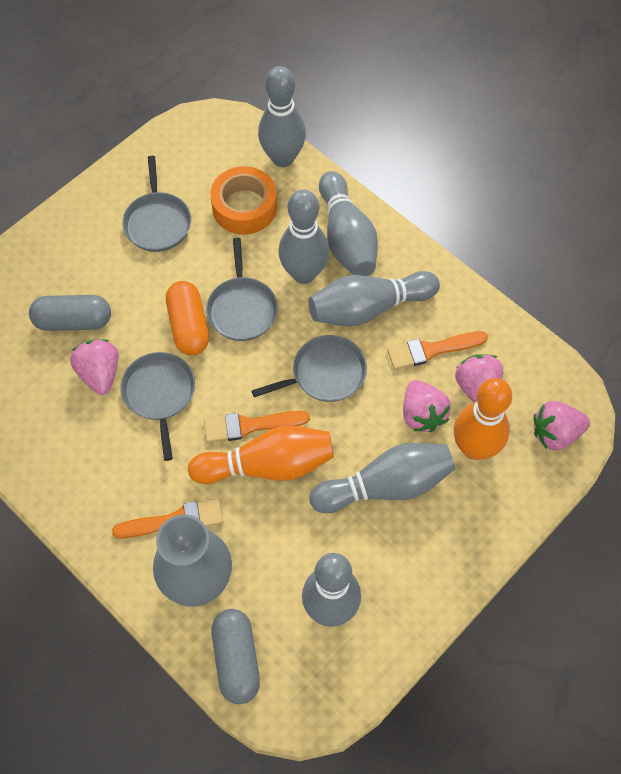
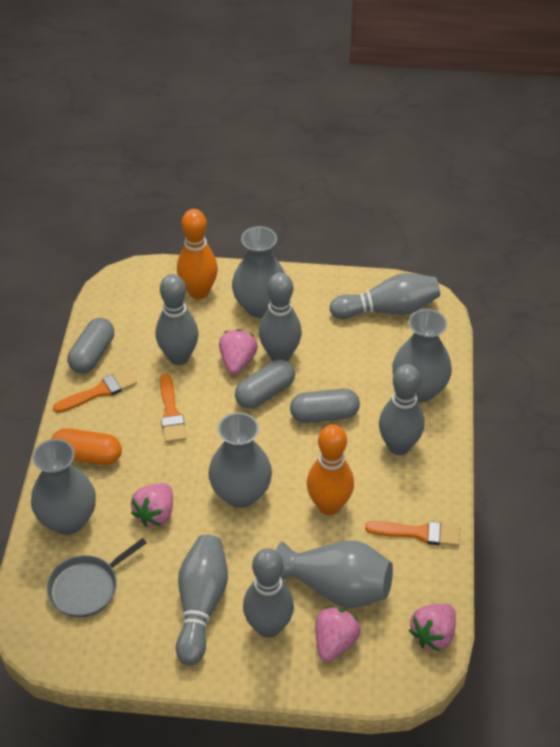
grey capsule: 2 -> 3
grey pan: 4 -> 1
grey vase: 1 -> 5
orange tape: 1 -> 0

